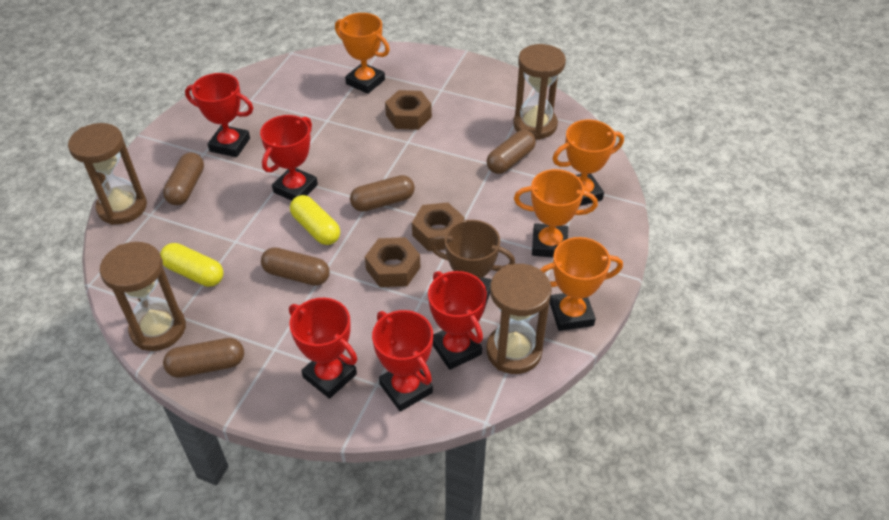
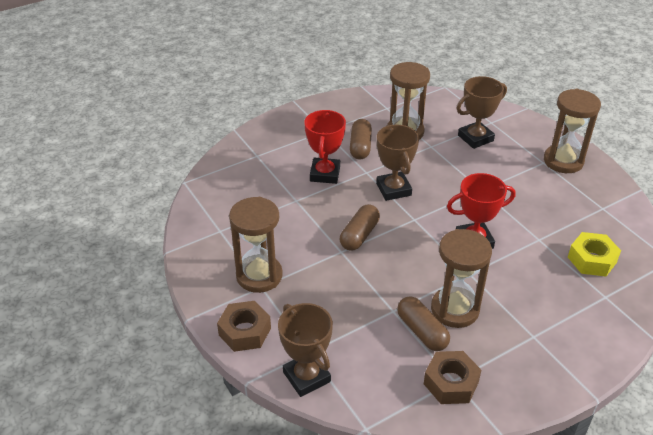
brown capsule: 5 -> 3
brown nut: 3 -> 2
brown trophy: 1 -> 3
orange trophy: 4 -> 0
red trophy: 5 -> 2
yellow capsule: 2 -> 0
yellow nut: 0 -> 1

